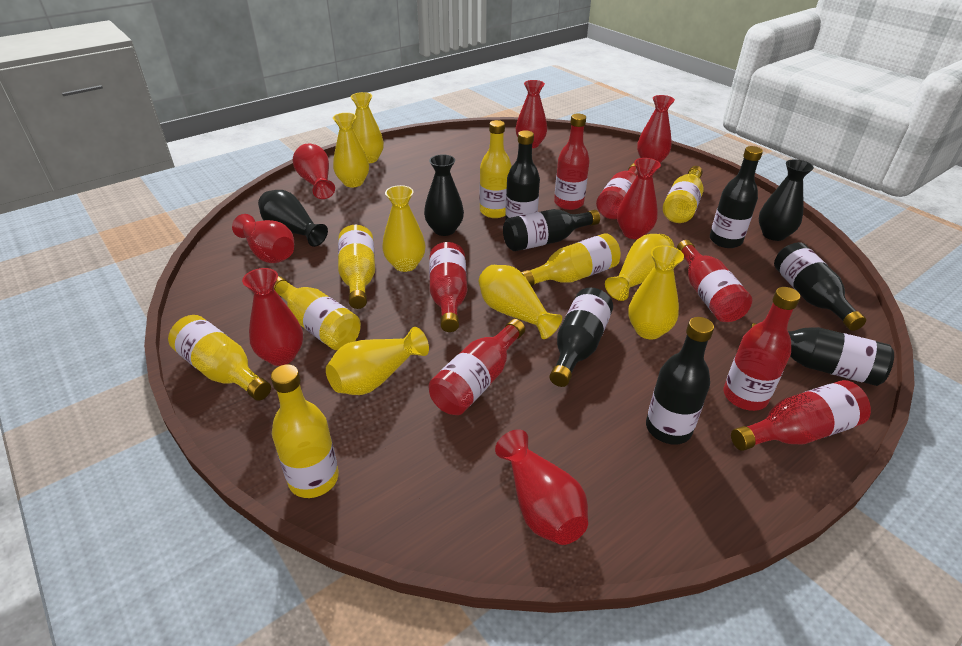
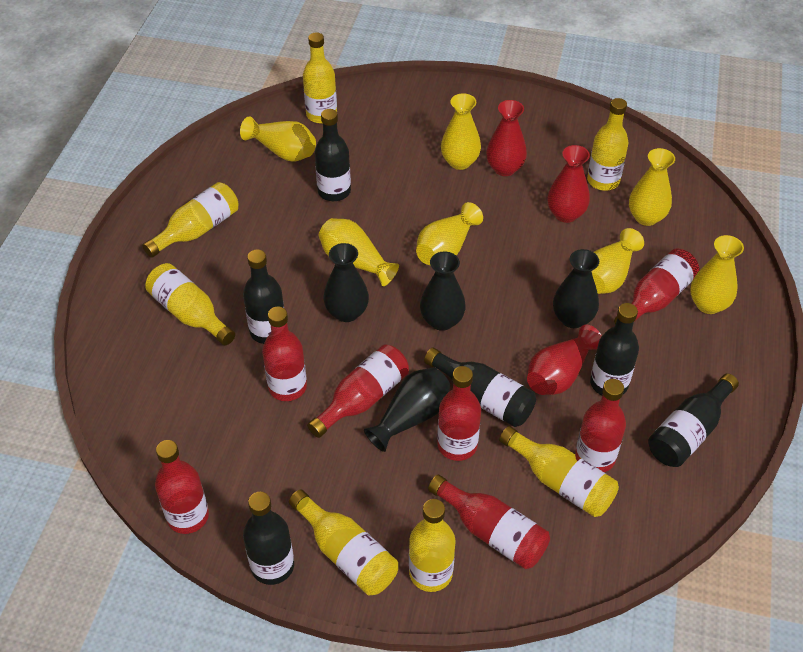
black bottle: 7 -> 6
black vase: 3 -> 4
red vase: 7 -> 3

